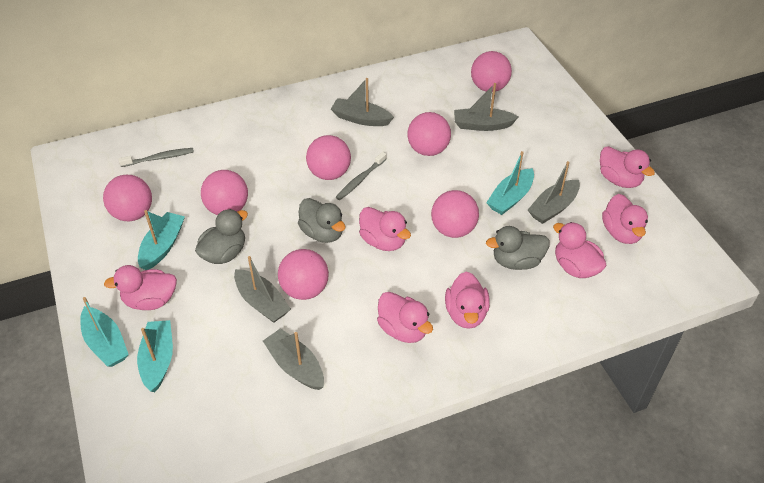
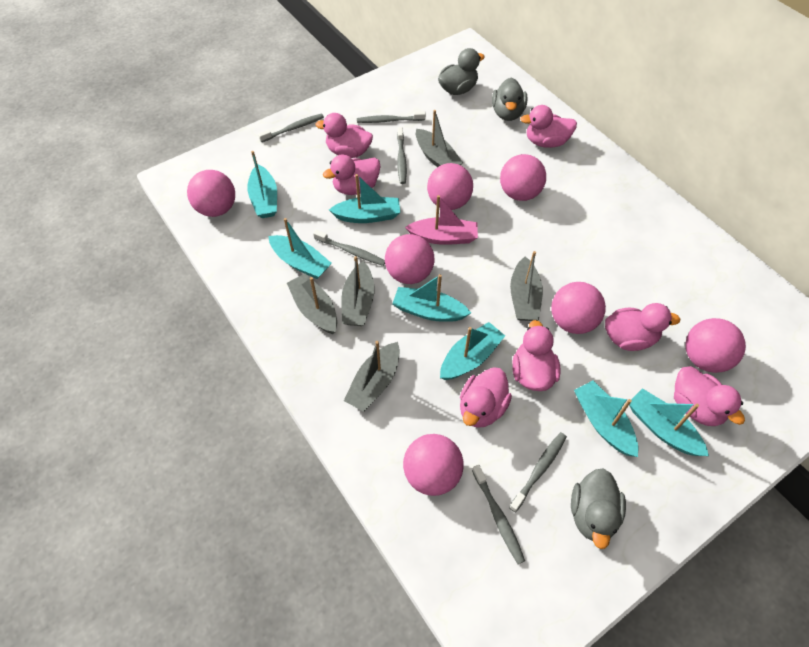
grey toothbrush: 2 -> 6
pink boat: 0 -> 1
turquoise boat: 4 -> 7

